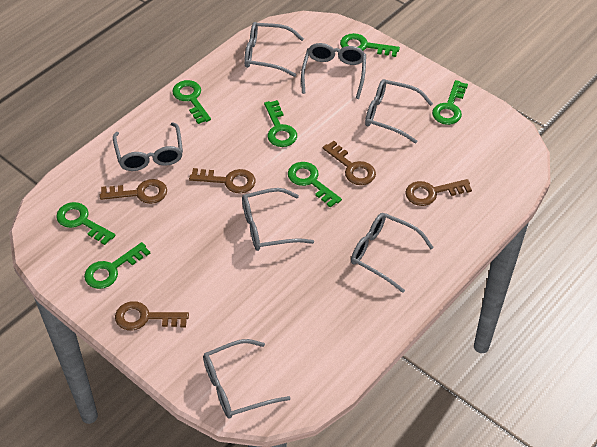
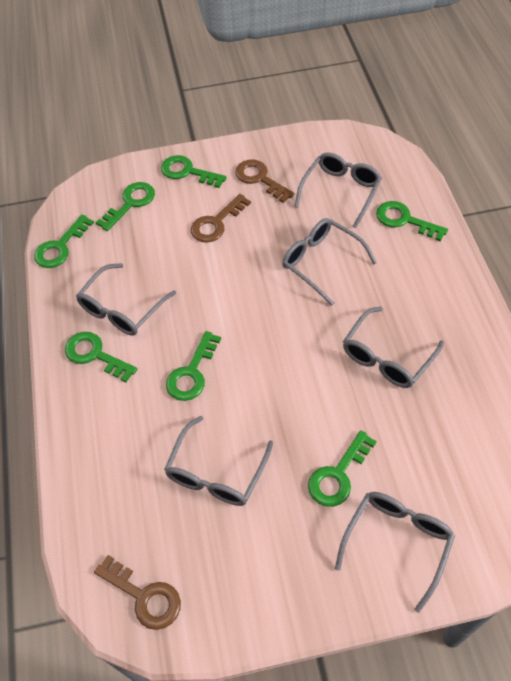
brown key: 5 -> 3
grey glasses: 7 -> 6

